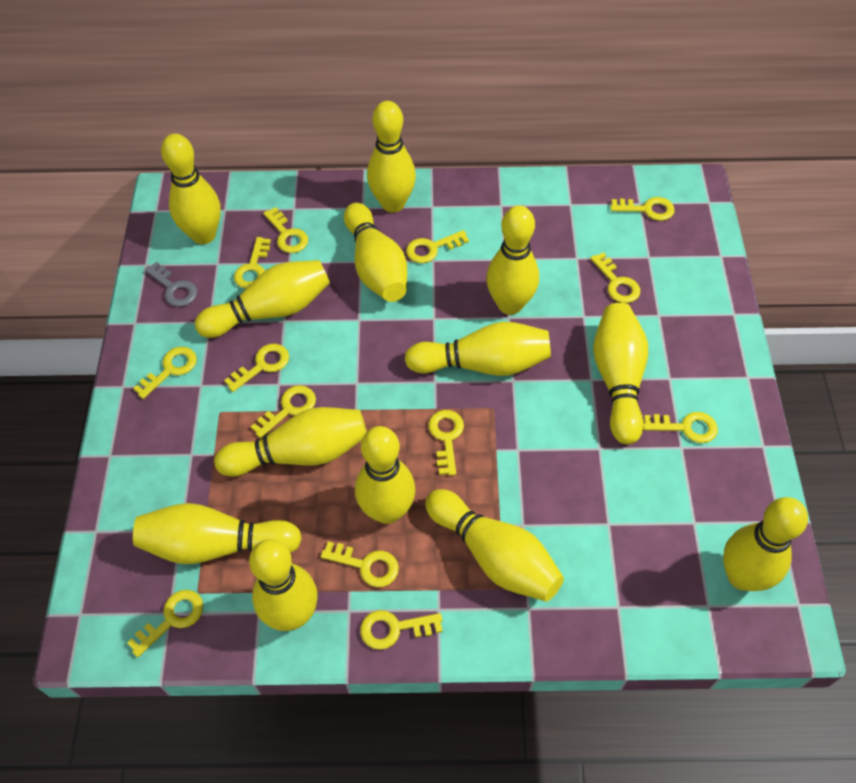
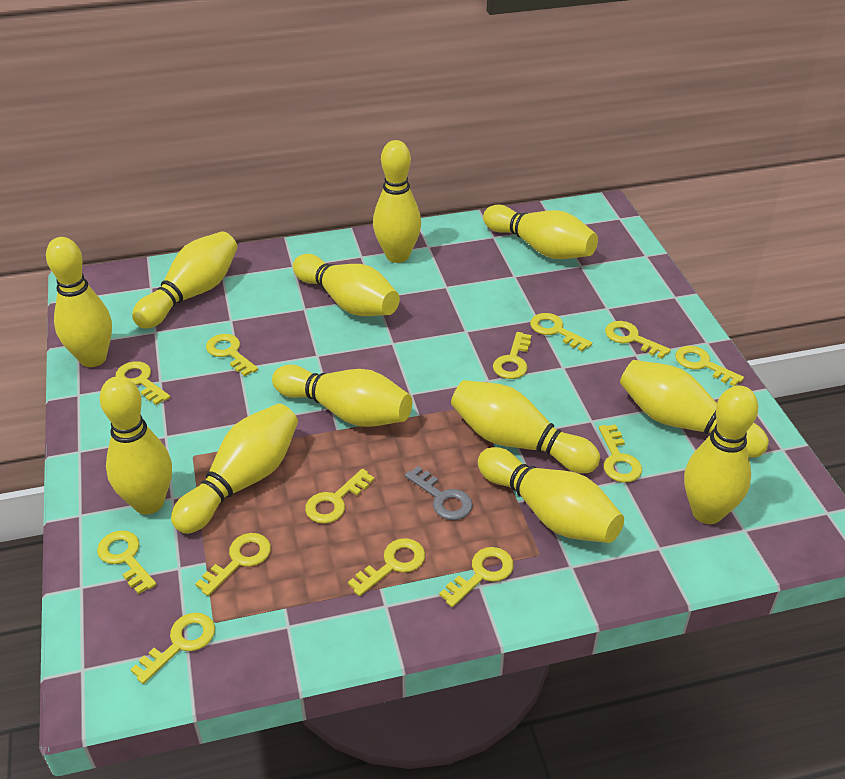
yellow bowling pin: 13 -> 12

